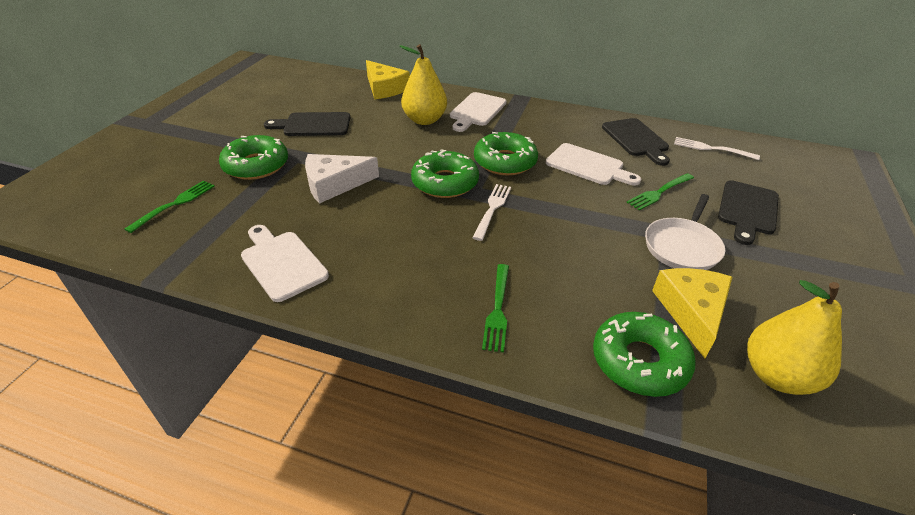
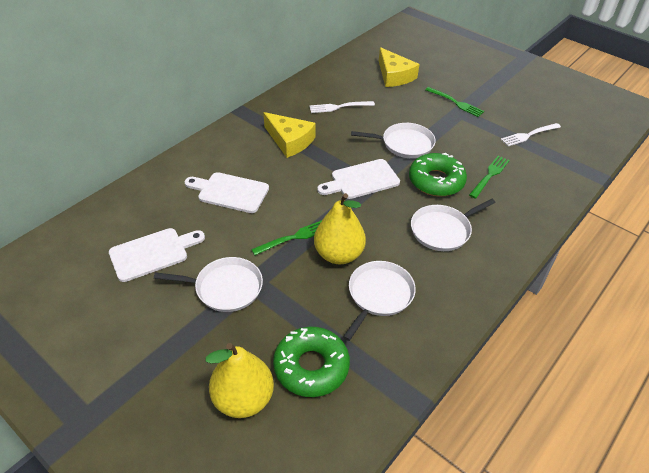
black cutting board: 3 -> 0
green donut: 4 -> 2
white cheese: 1 -> 0
white pan: 1 -> 4

